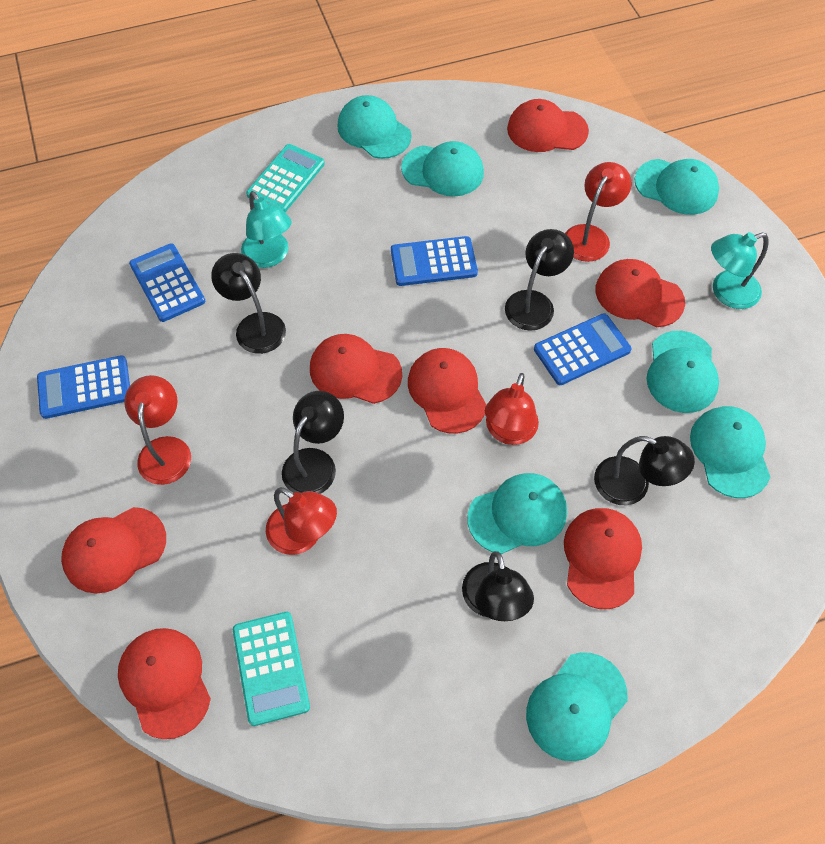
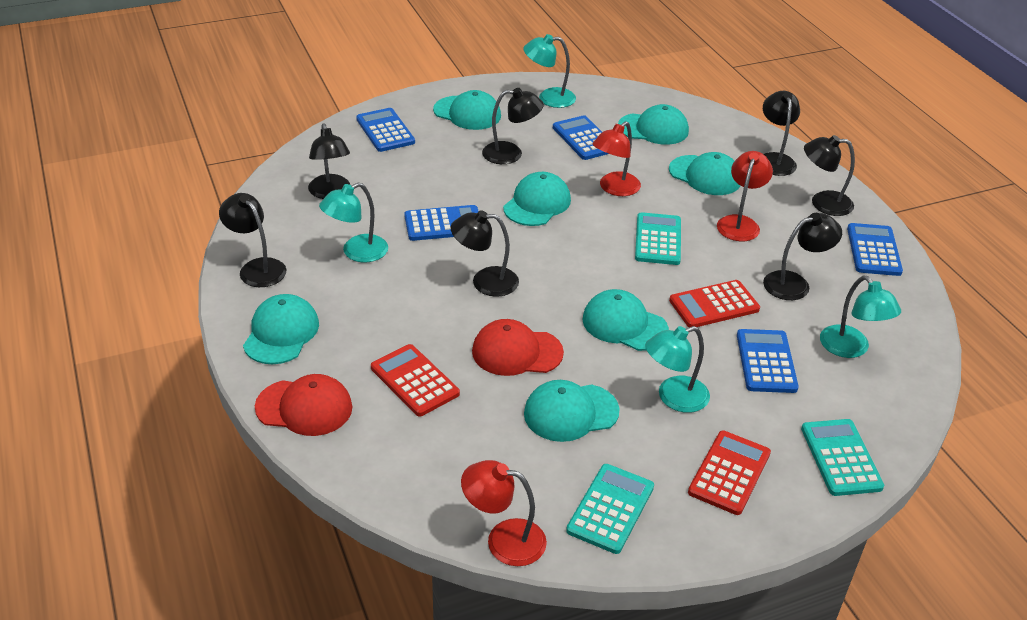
black lamp: 5 -> 7
blue calculator: 4 -> 5
red calculator: 0 -> 3
red cap: 7 -> 2
red lamp: 4 -> 3
turquoise calculator: 2 -> 3
turquoise lamp: 2 -> 4

